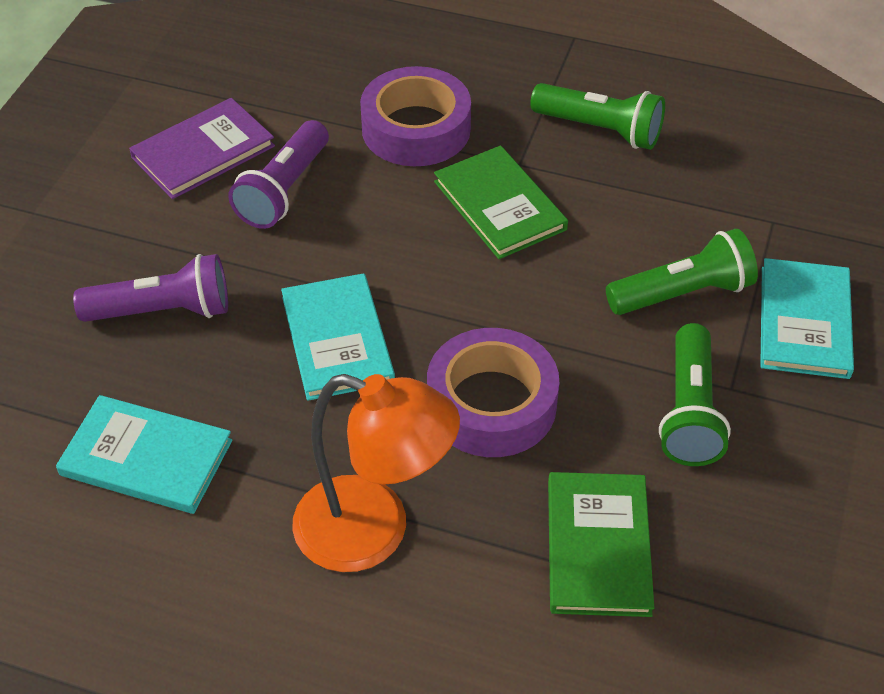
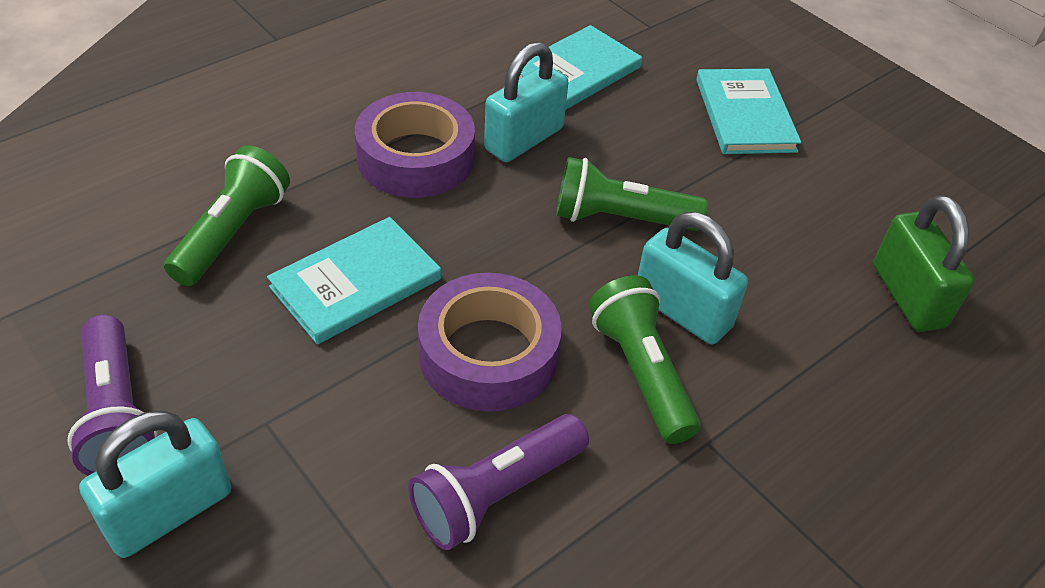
green book: 2 -> 0
green padlock: 0 -> 1
orange lamp: 1 -> 0
purple book: 1 -> 0
turquoise padlock: 0 -> 3

